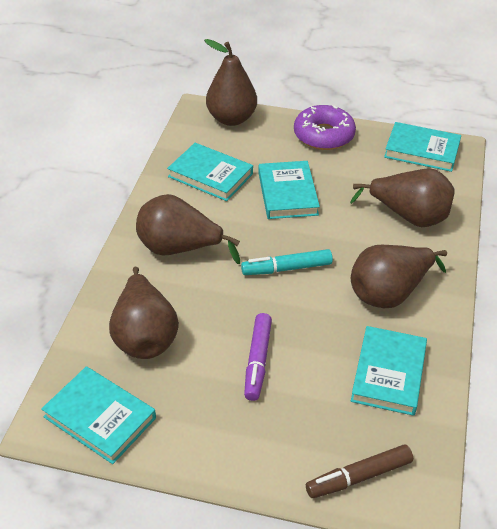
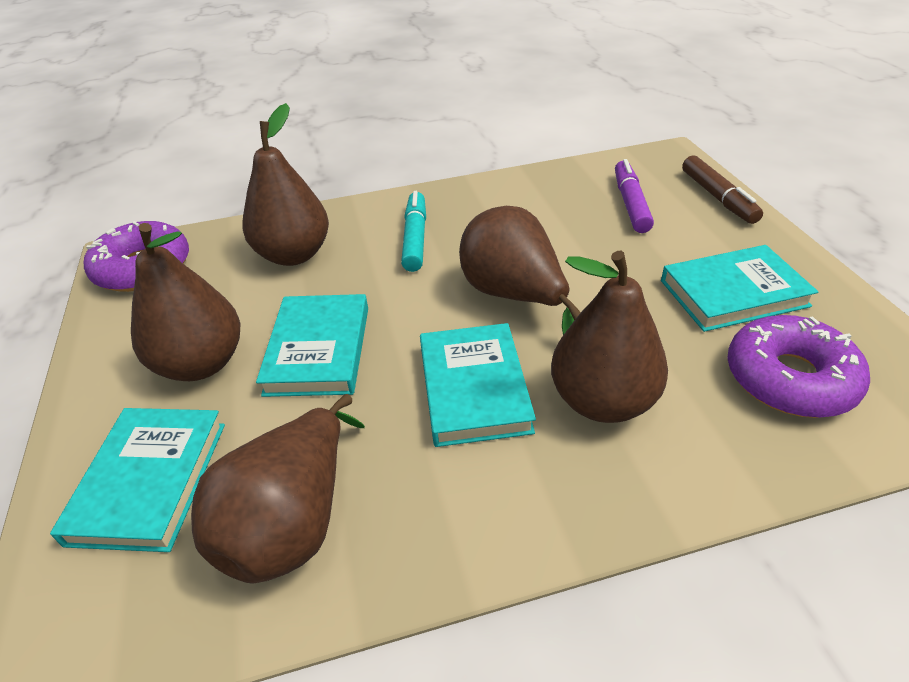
purple donut: 1 -> 2
turquoise book: 5 -> 4

